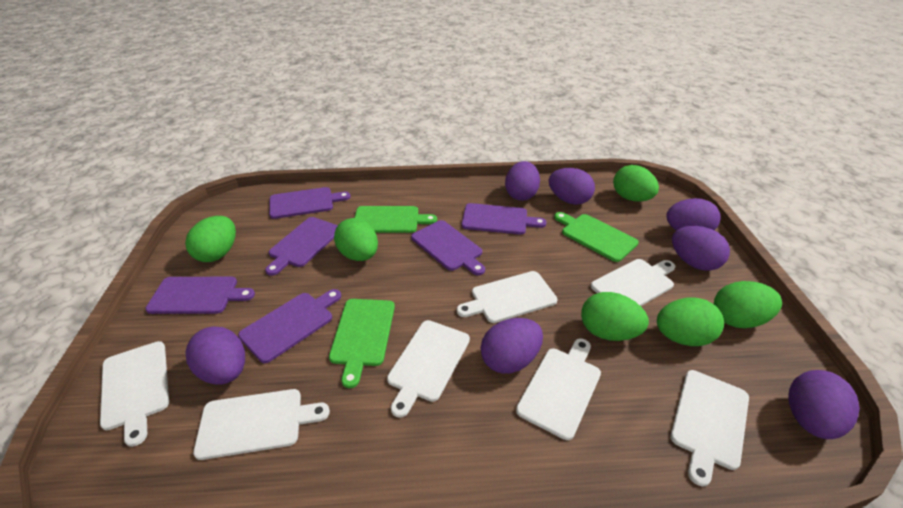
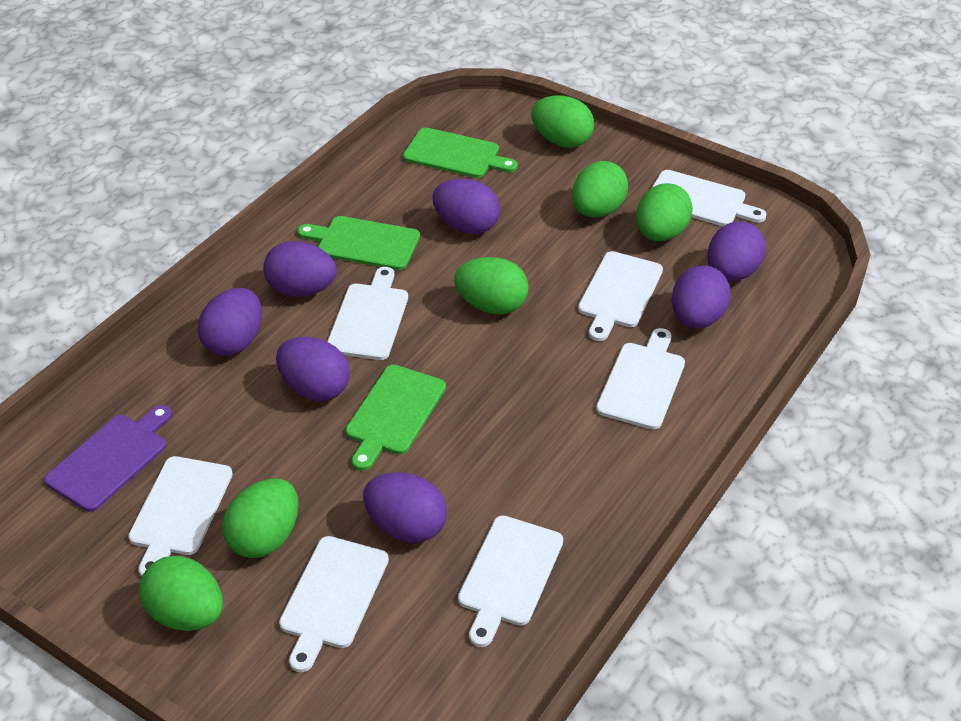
purple cutting board: 6 -> 1

